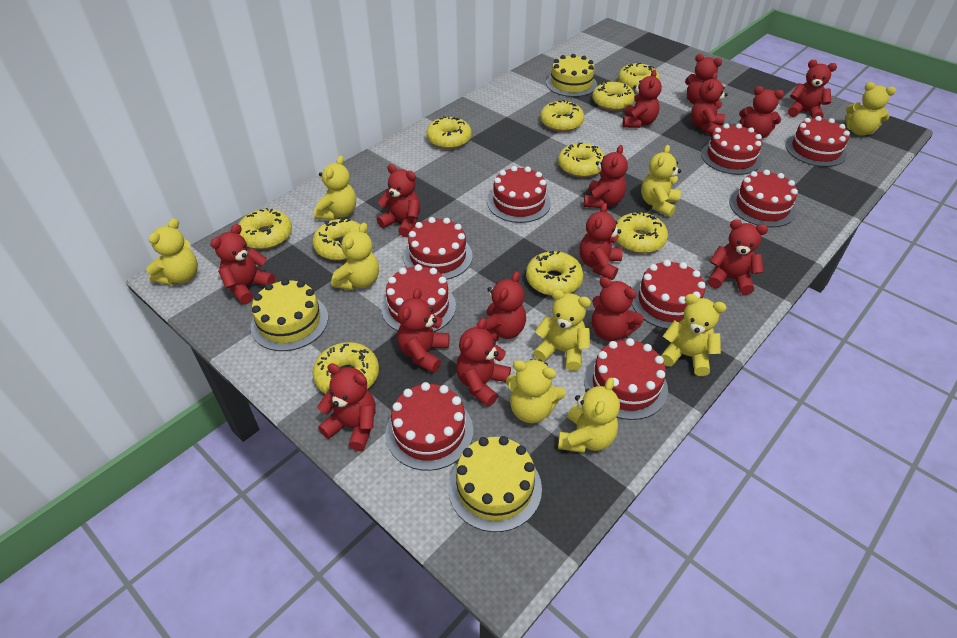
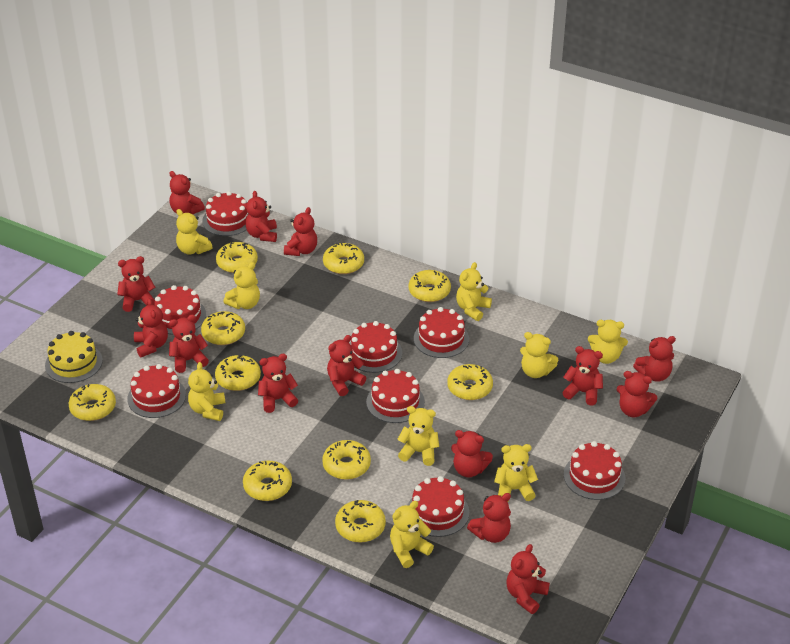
red cake: 9 -> 8
red teddy bear: 15 -> 14
yellow cake: 3 -> 1

